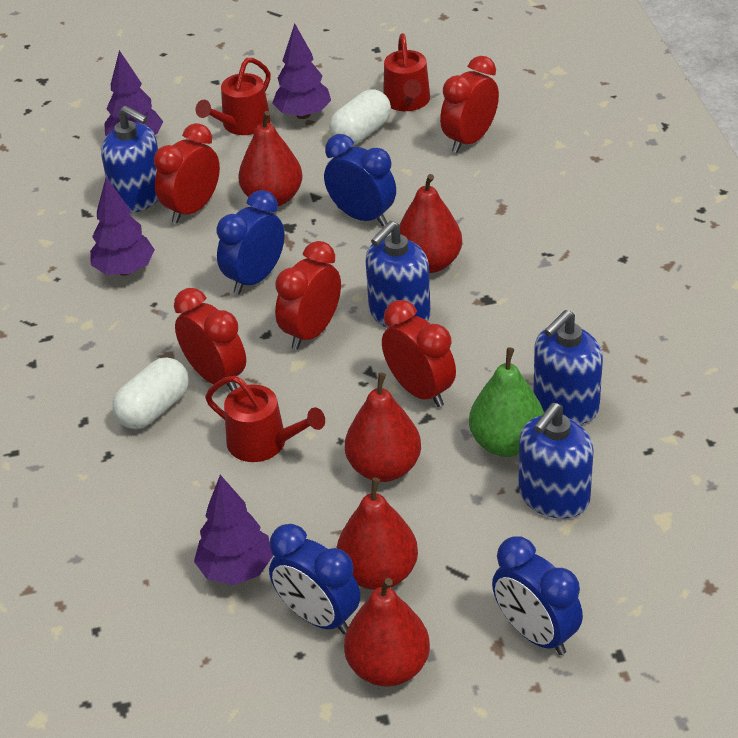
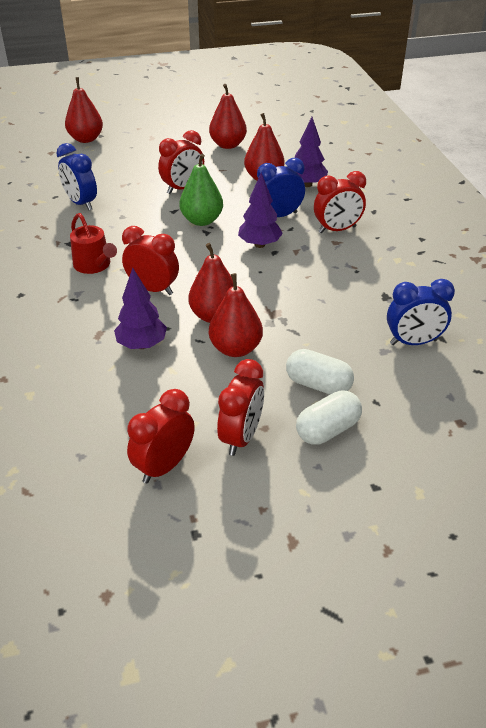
blue clock: 4 -> 3
blue soap dispenser: 4 -> 0
purple tree: 4 -> 3
red watering can: 3 -> 1

